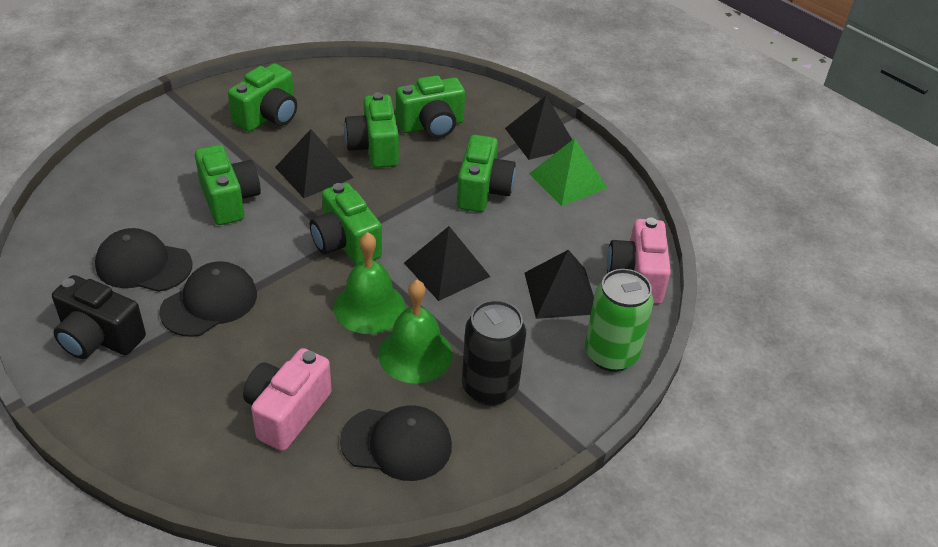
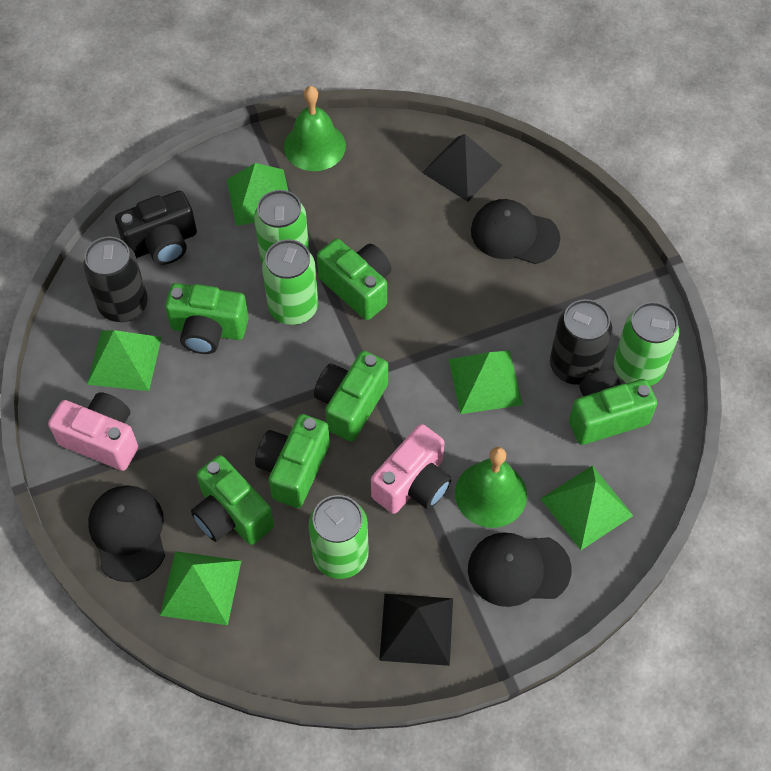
black can: 1 -> 2
black pyramid: 4 -> 2
green can: 1 -> 4
green pyramid: 1 -> 5

